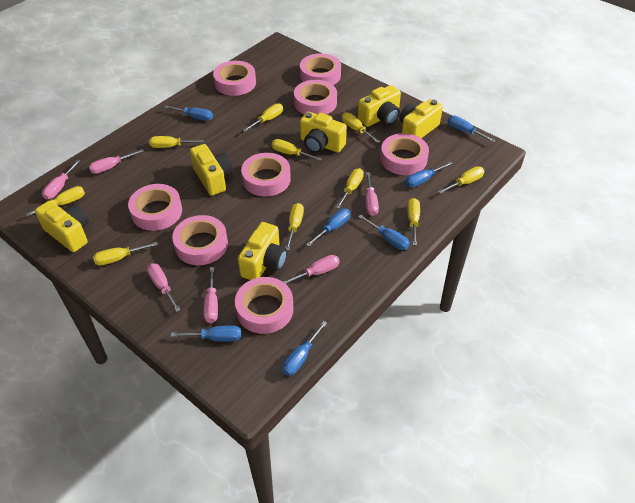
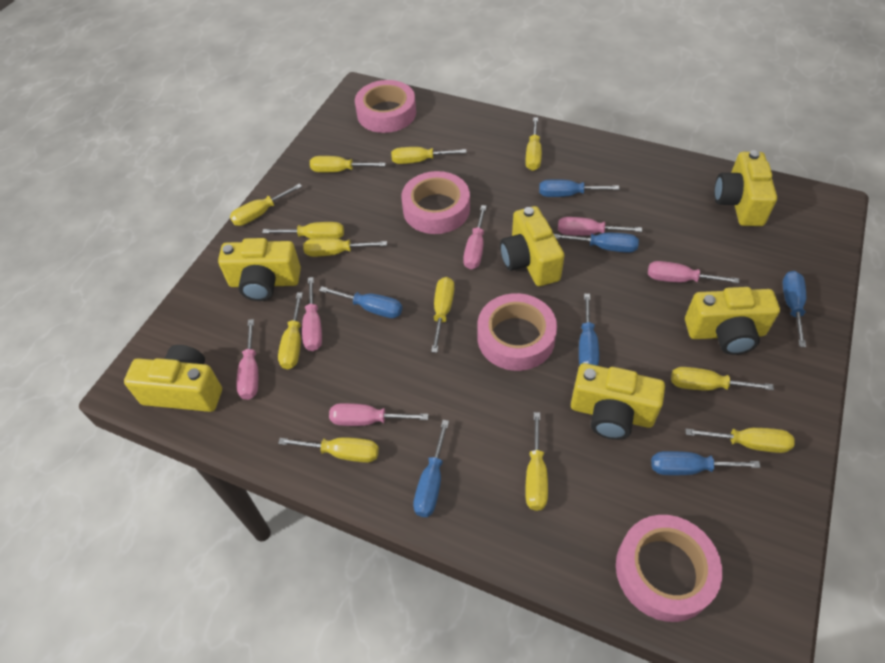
pink tape: 8 -> 4
yellow screwdriver: 10 -> 12

